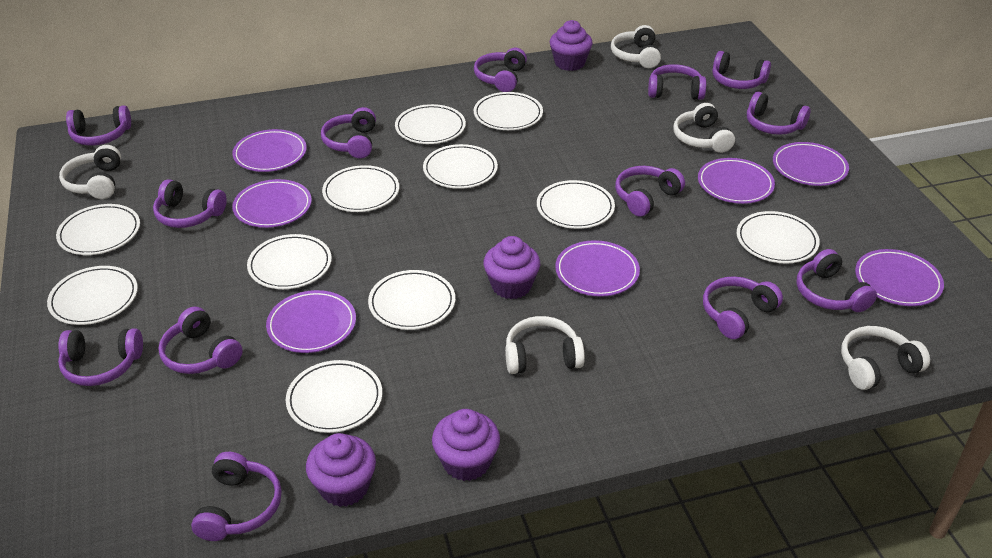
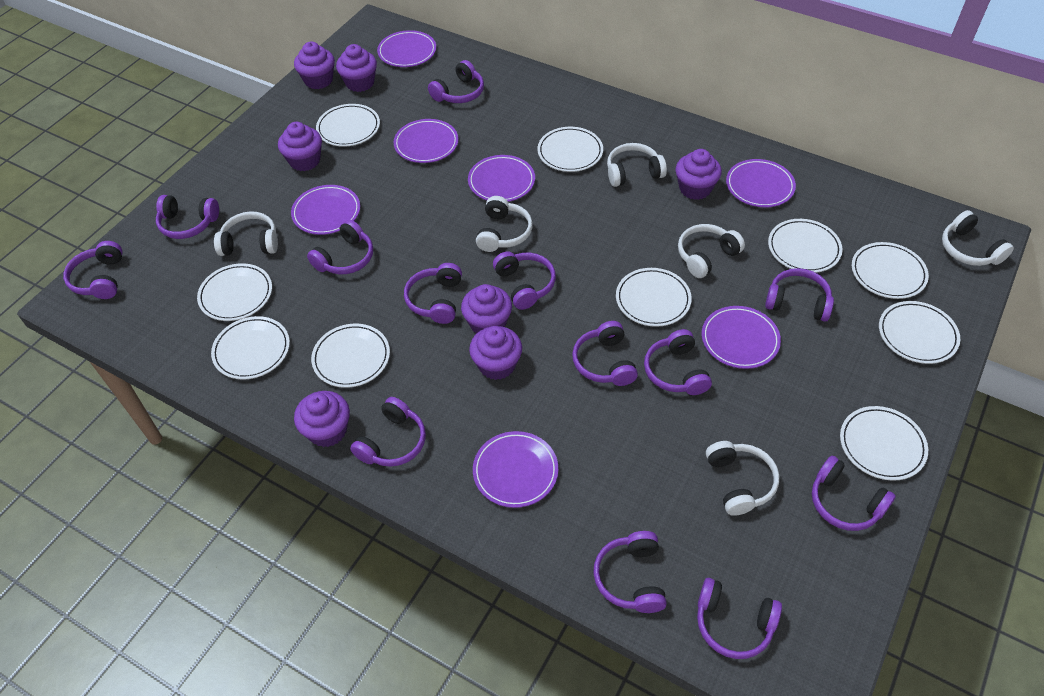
purple cupcake: 4 -> 7
white headphones: 5 -> 6
white plate: 11 -> 10

